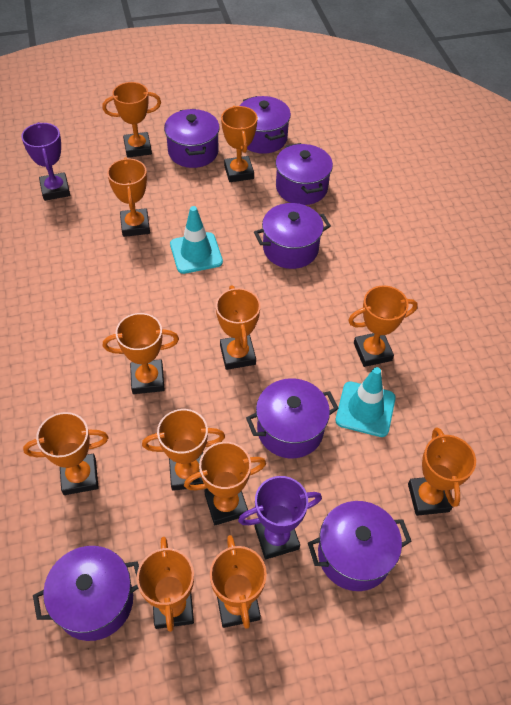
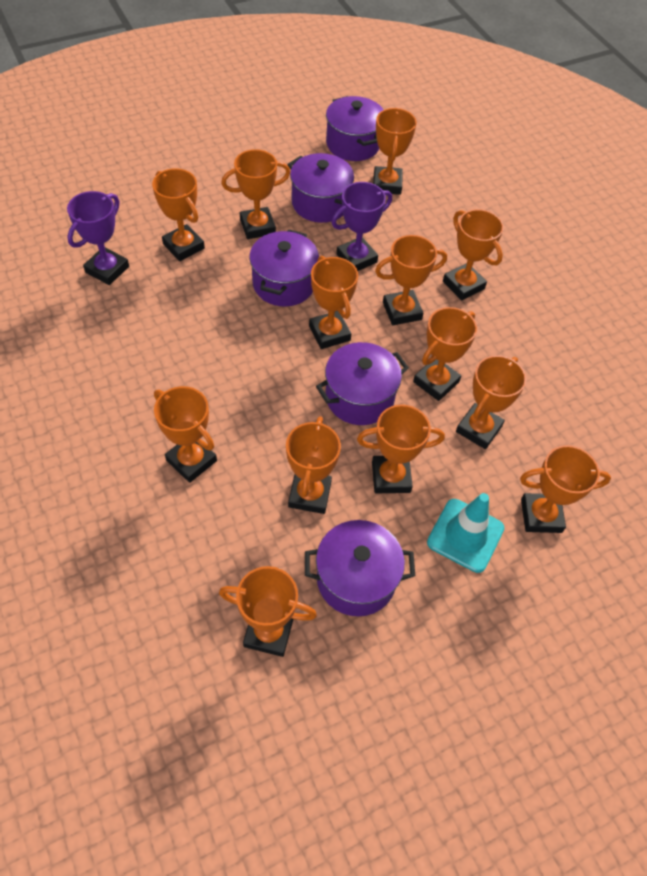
orange trophy: 12 -> 13
purple pot: 7 -> 5
turquoise traffic cone: 2 -> 1

